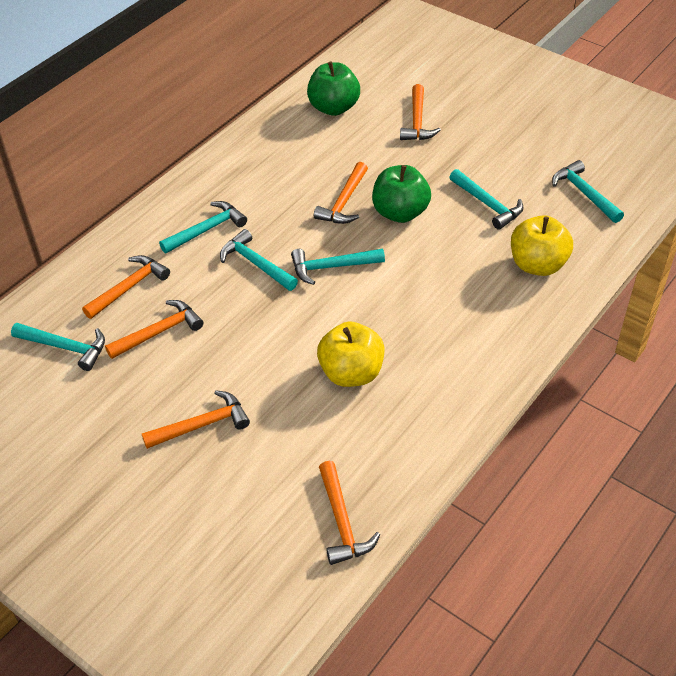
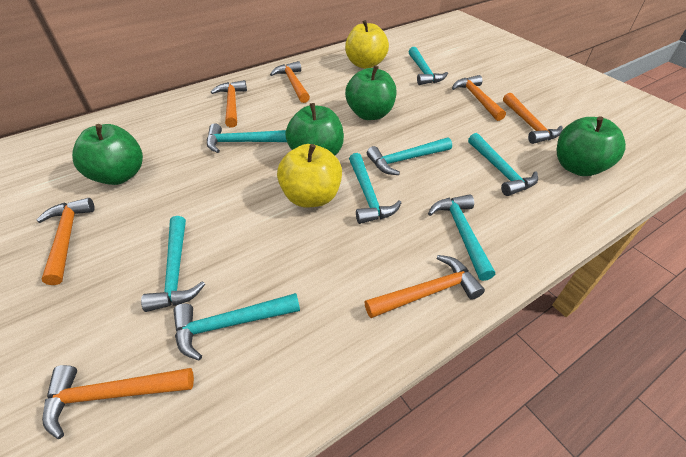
green apple: 2 -> 4
orange hammer: 6 -> 7
turquoise hammer: 6 -> 8

